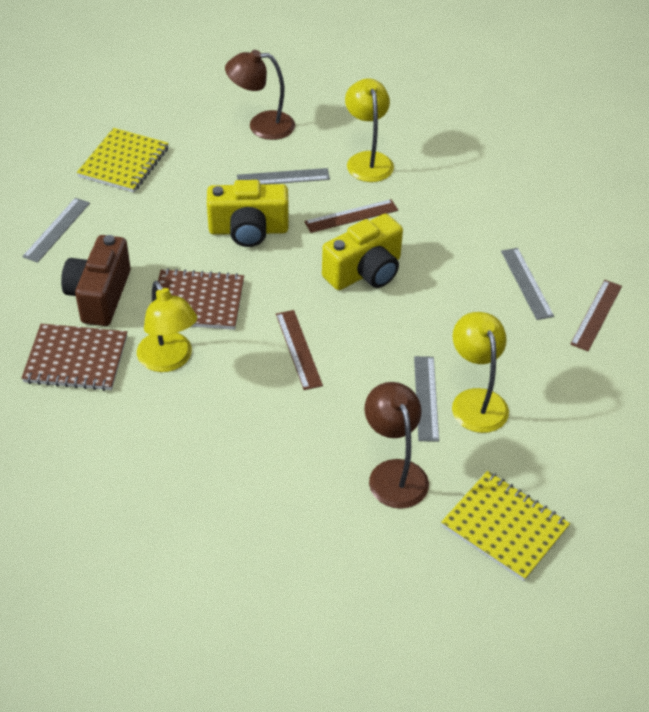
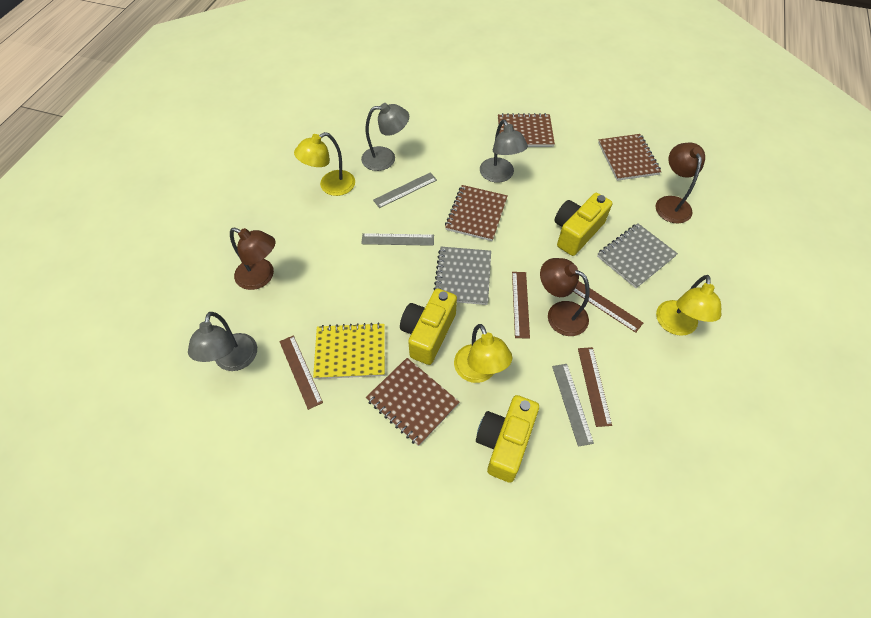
brown camera: 1 -> 0
brown lamp: 2 -> 3
brown notebook: 2 -> 4
brown ruler: 3 -> 4
grey lamp: 0 -> 3
grey notebook: 0 -> 2
grey ruler: 4 -> 3
yellow camera: 2 -> 3
yellow notebook: 2 -> 1

